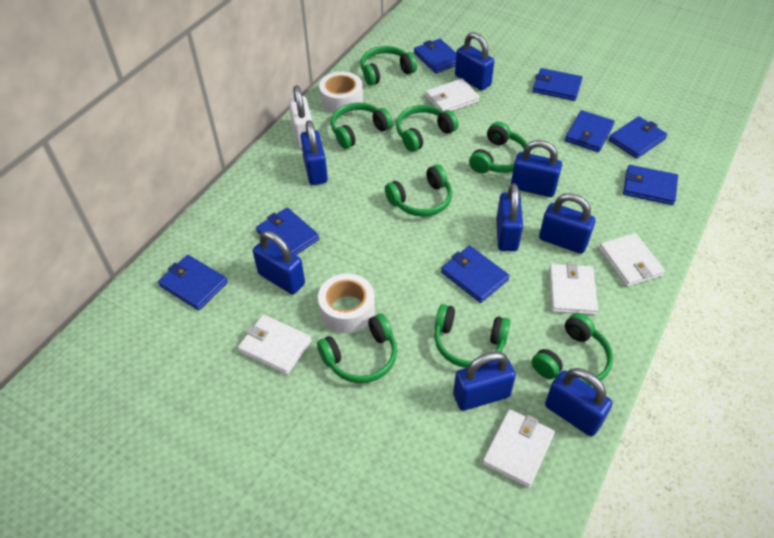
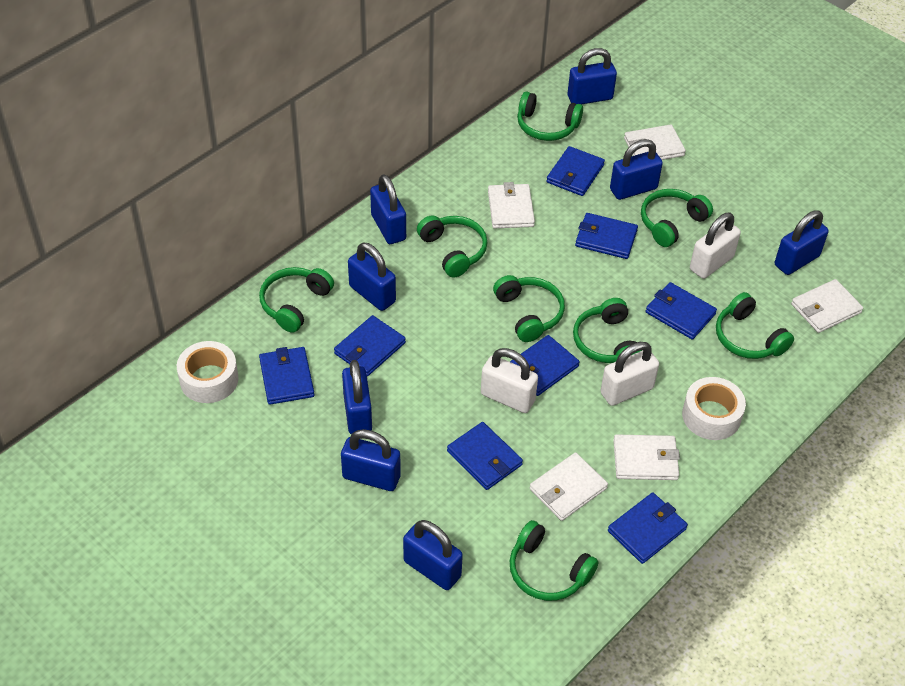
white padlock: 1 -> 3

